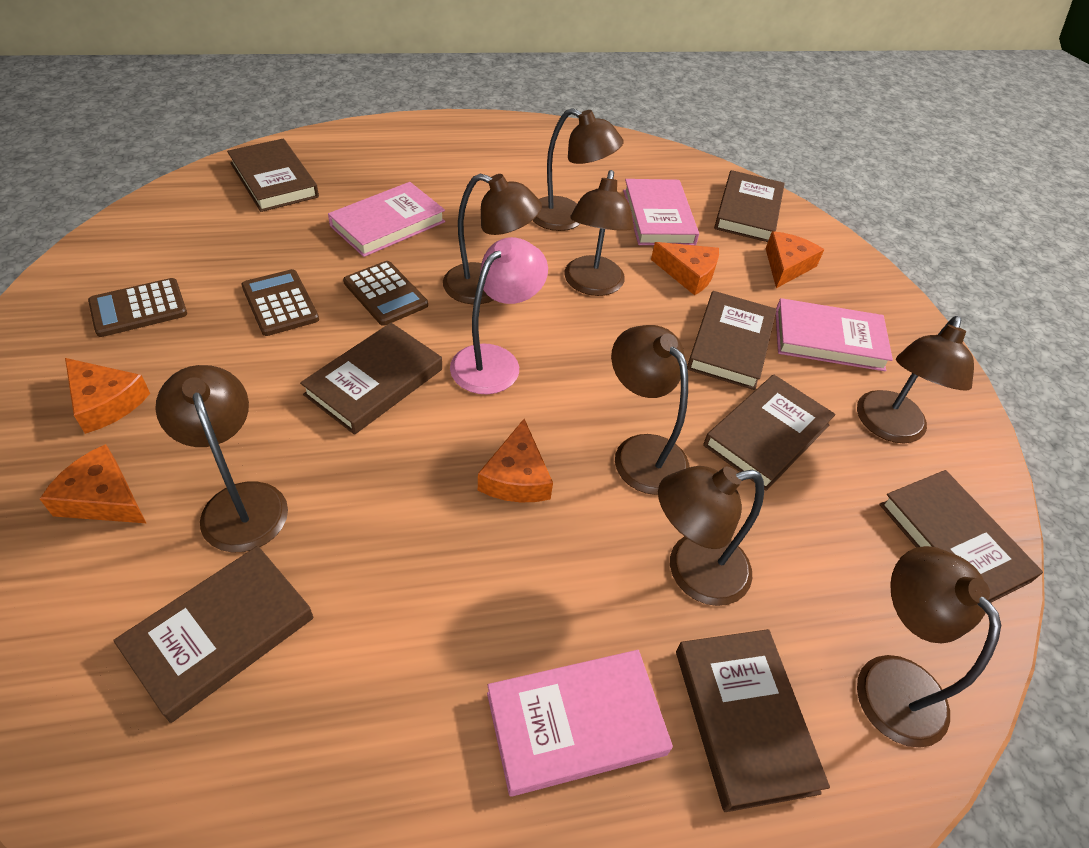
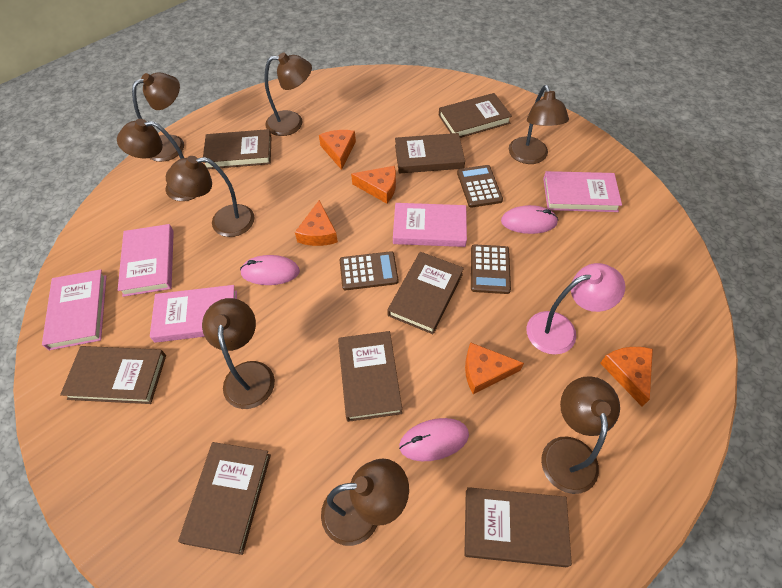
pink book: 4 -> 5
pink mouse: 0 -> 3

